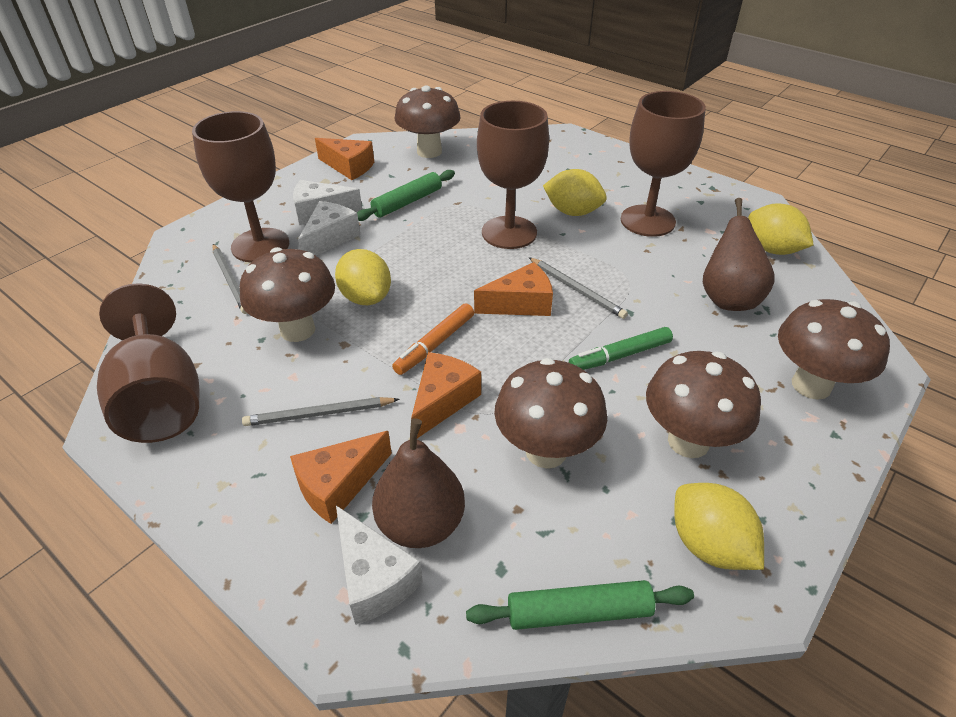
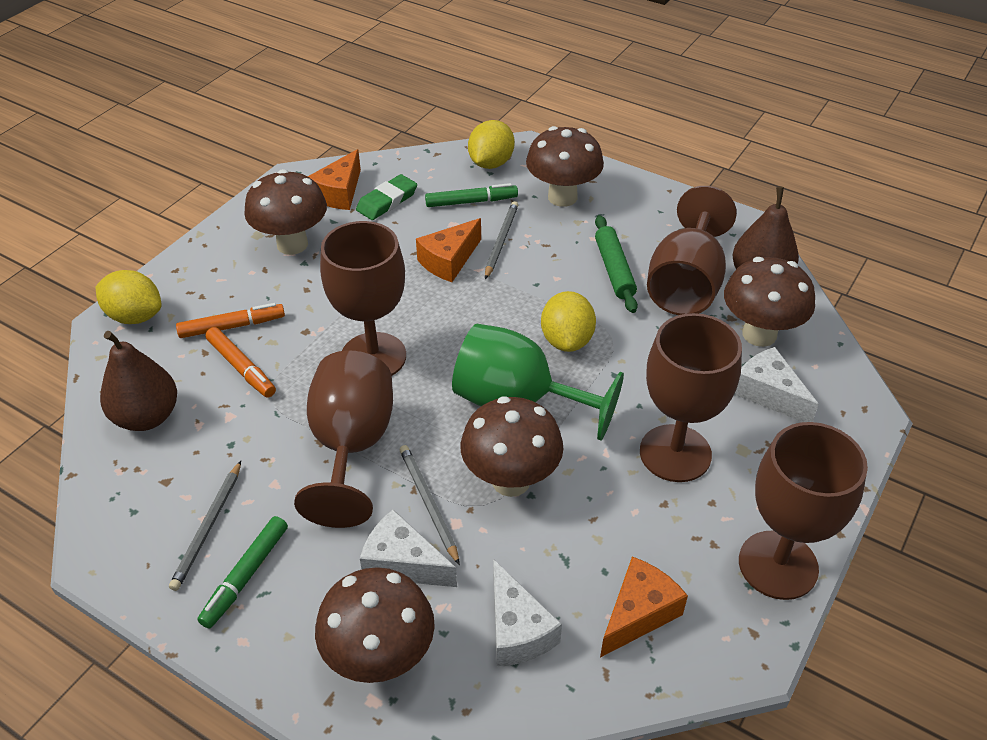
brown goblet: 4 -> 5
green eraser: 0 -> 1
green goblet: 0 -> 1
green marker: 1 -> 2
green rolling pin: 2 -> 1
orange cheese: 4 -> 3
orange marker: 1 -> 2
yellow lemon: 4 -> 3

